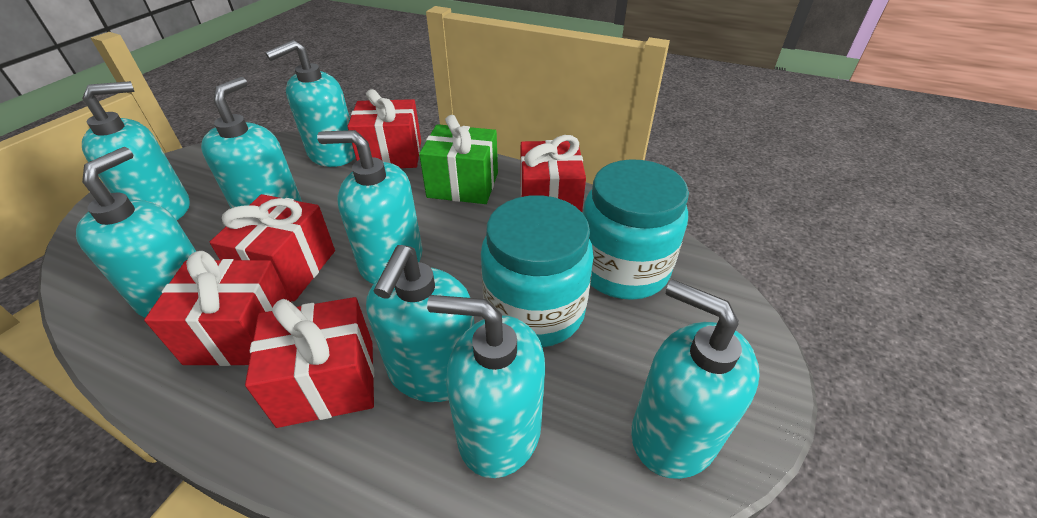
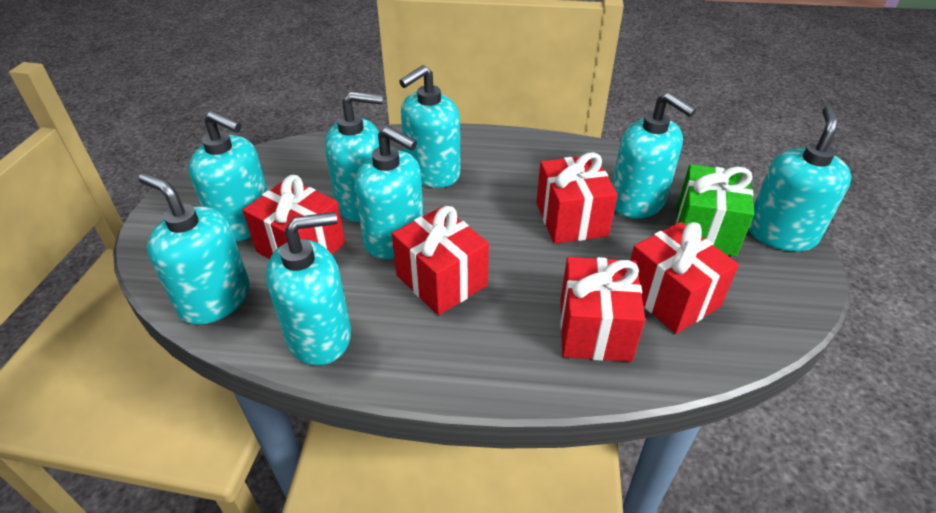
turquoise jar: 2 -> 0

